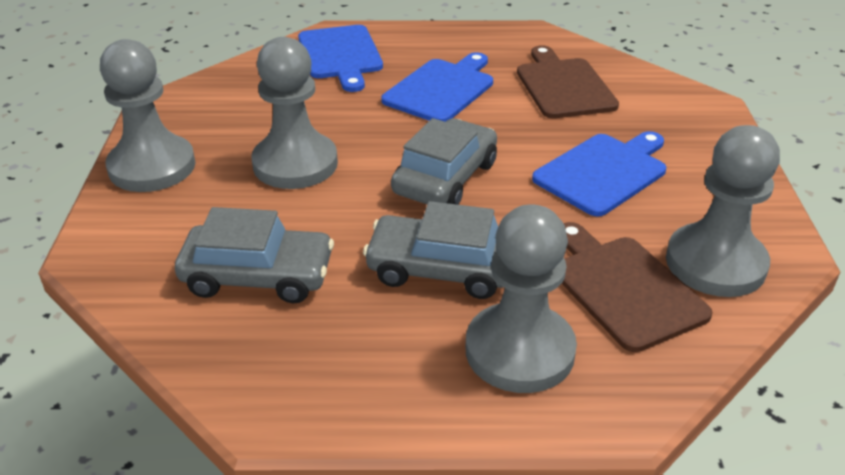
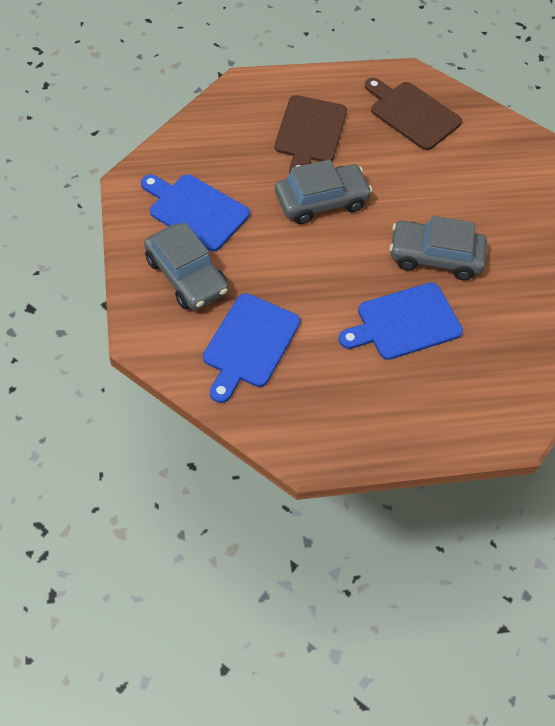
grey pawn: 4 -> 0

